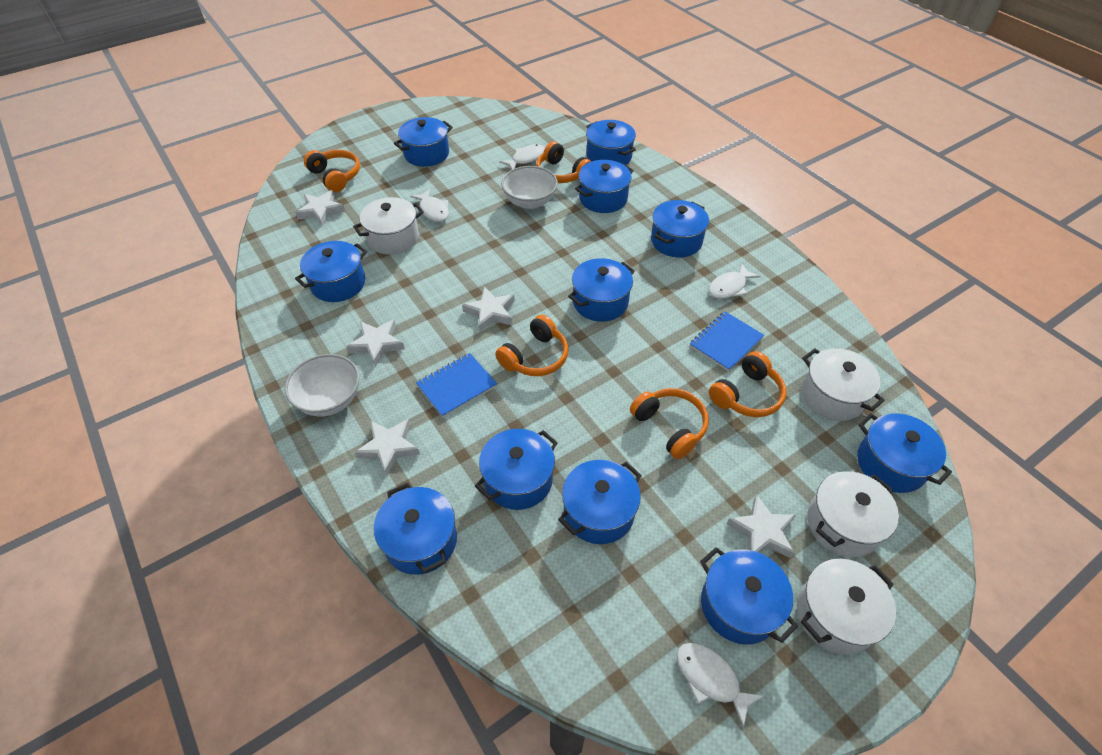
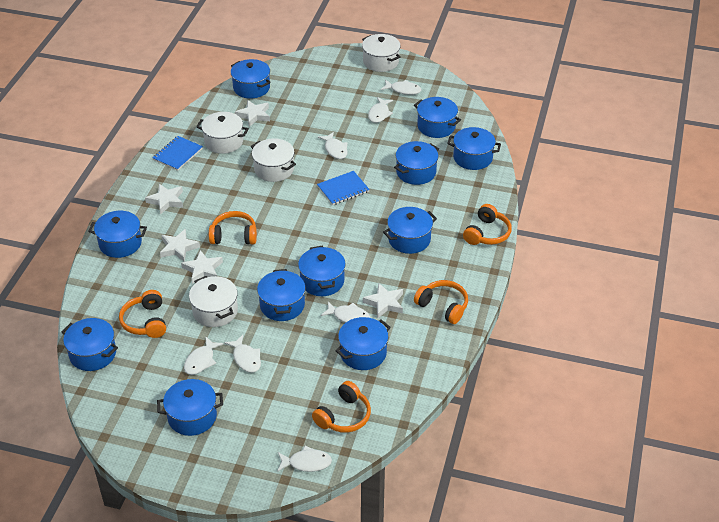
white bowl: 2 -> 0
white fish: 4 -> 7

